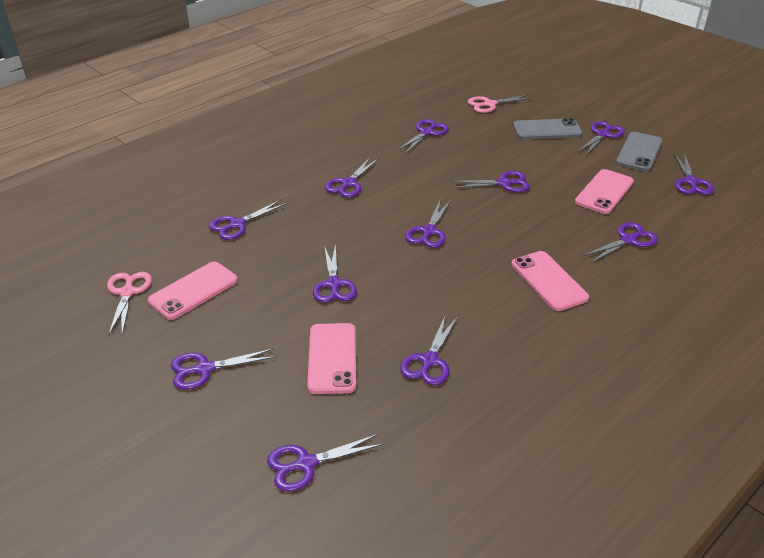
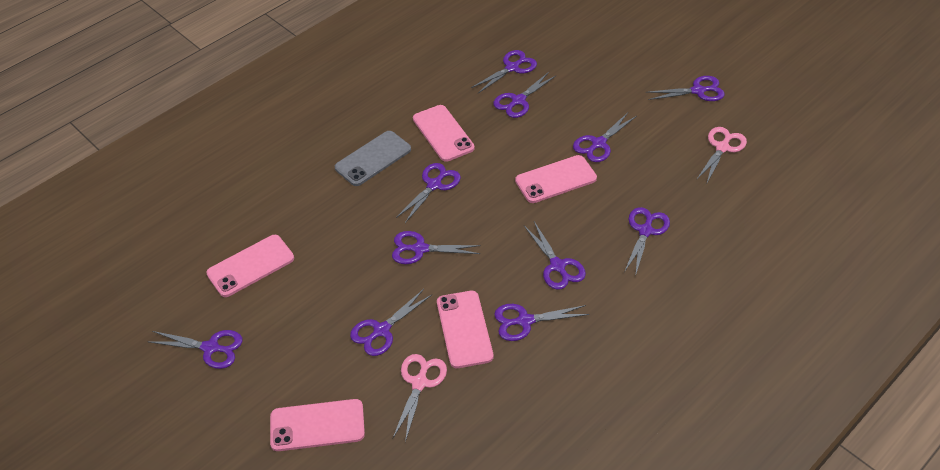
grey phone: 2 -> 1
pink phone: 4 -> 5
purple scissors: 12 -> 11

